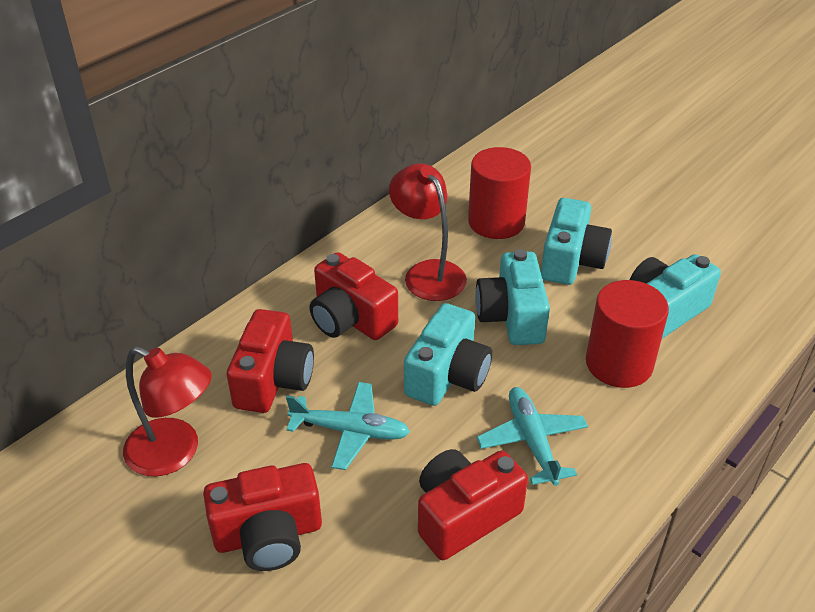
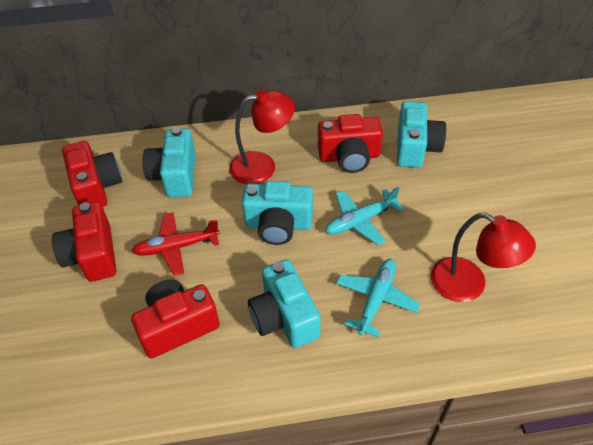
red cylinder: 2 -> 0
red plane: 0 -> 1

